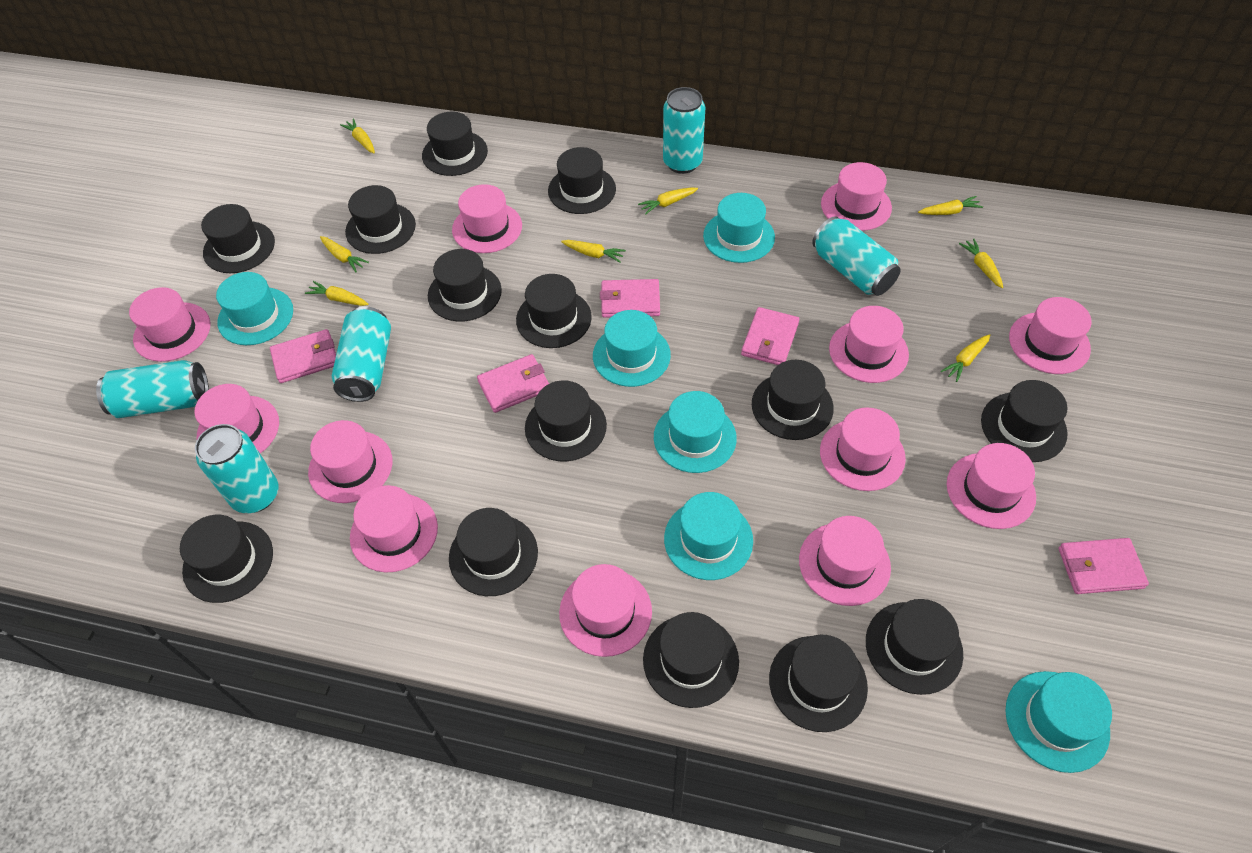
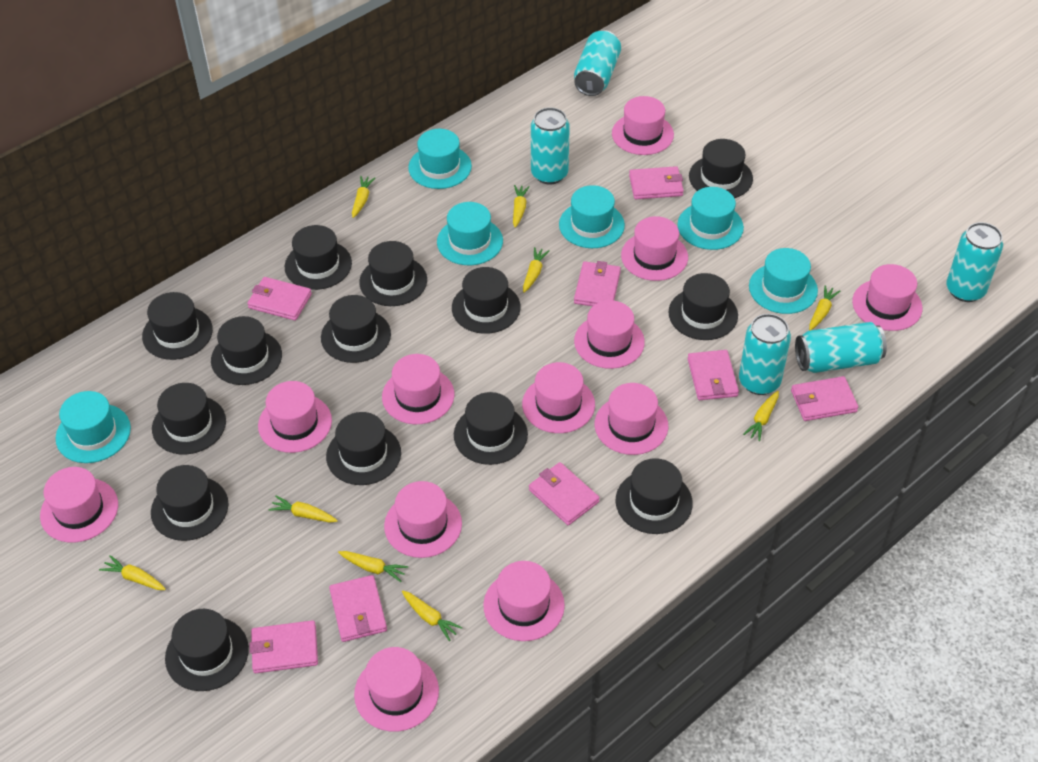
pink wallet: 5 -> 8
yellow carrot: 8 -> 9

